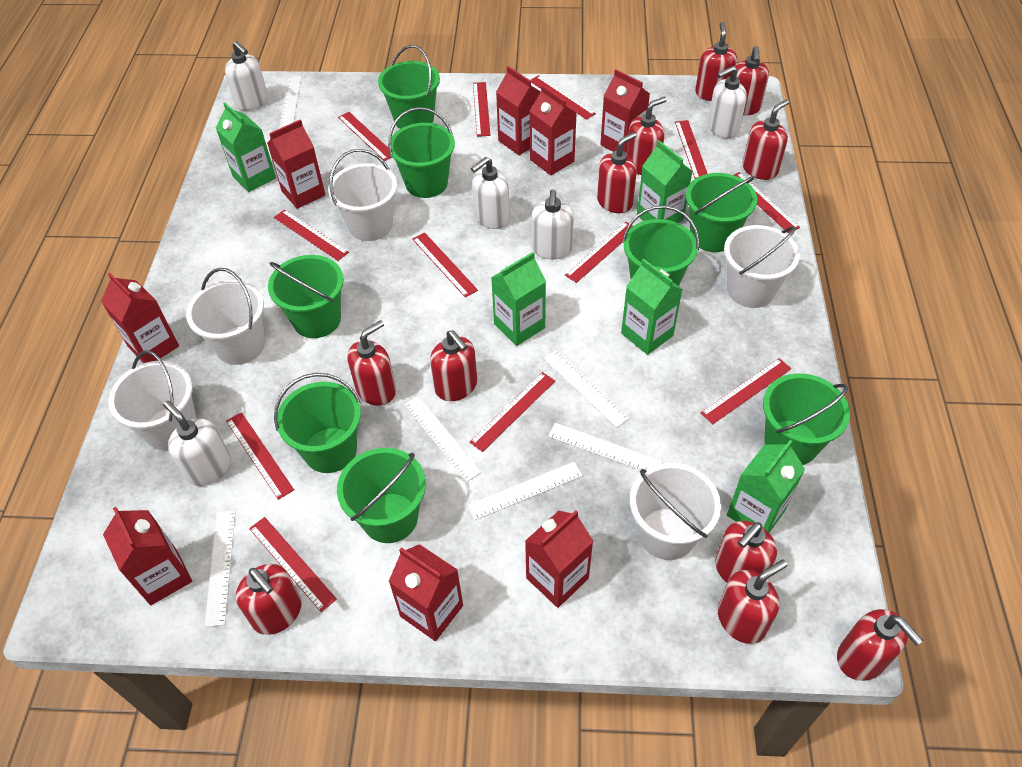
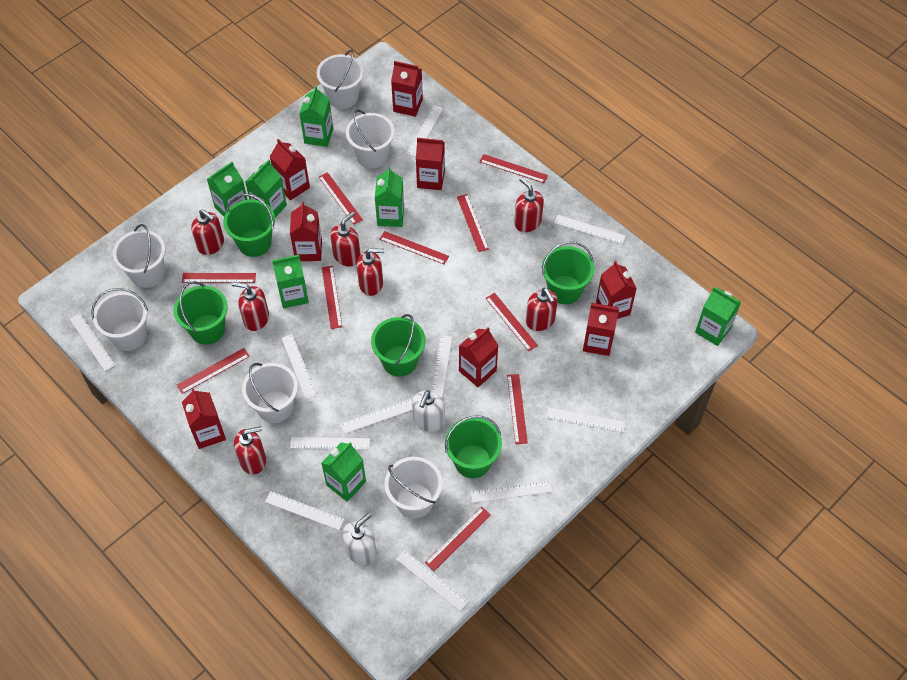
green bucket: 8 -> 5
green carton: 5 -> 7
red ruler: 12 -> 10
red soap dispenser: 11 -> 7
white bucket: 5 -> 6
white ruler: 6 -> 11
white soap dispenser: 5 -> 2

